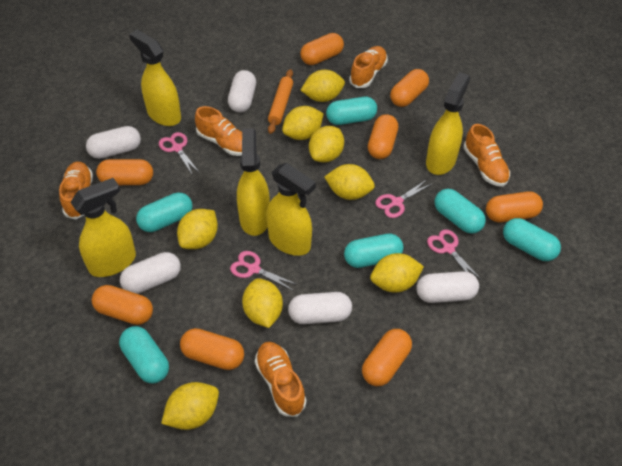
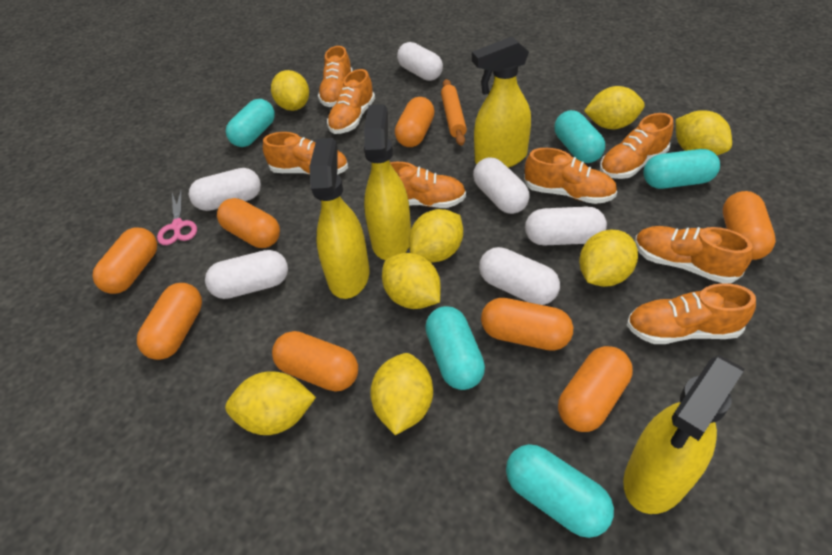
orange shoe: 5 -> 8
pink scissors: 4 -> 1
turquoise capsule: 6 -> 5
white capsule: 5 -> 6
yellow spray bottle: 5 -> 4

